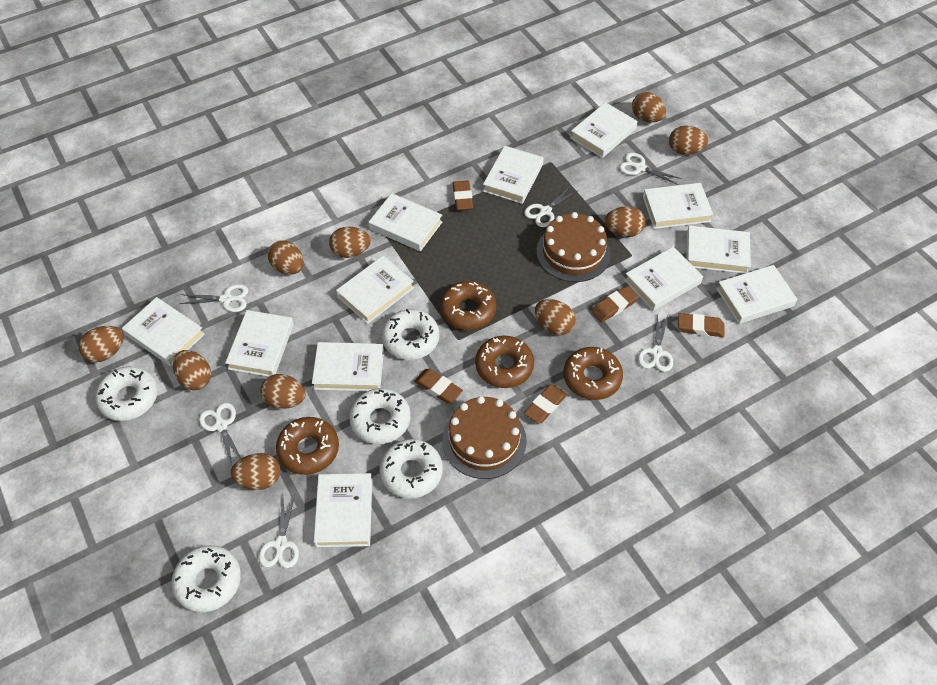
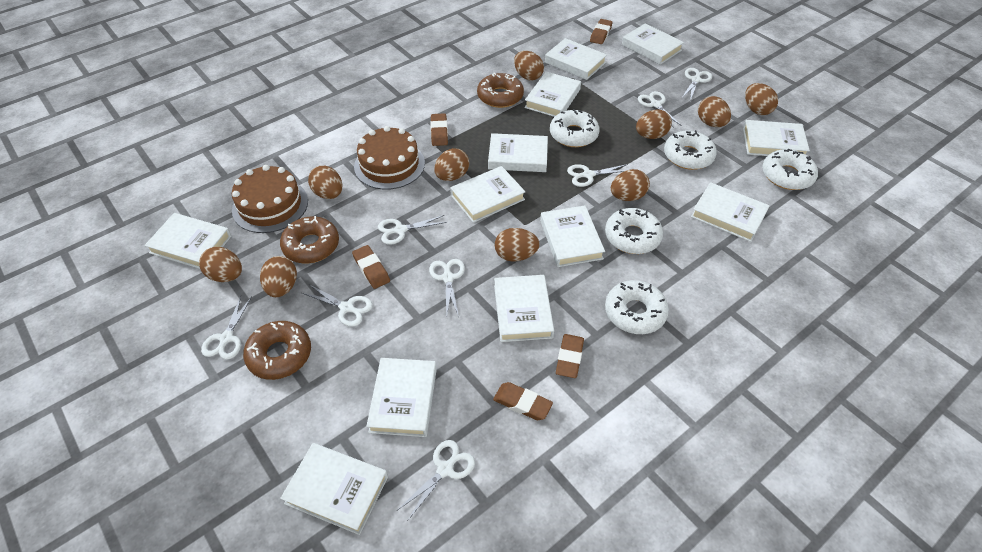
brown donut: 4 -> 3
white scissors: 6 -> 8

